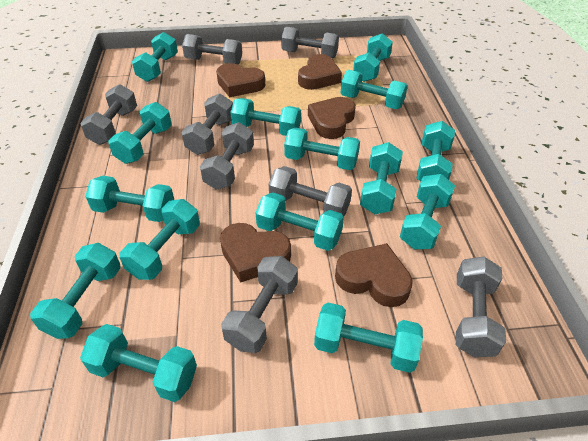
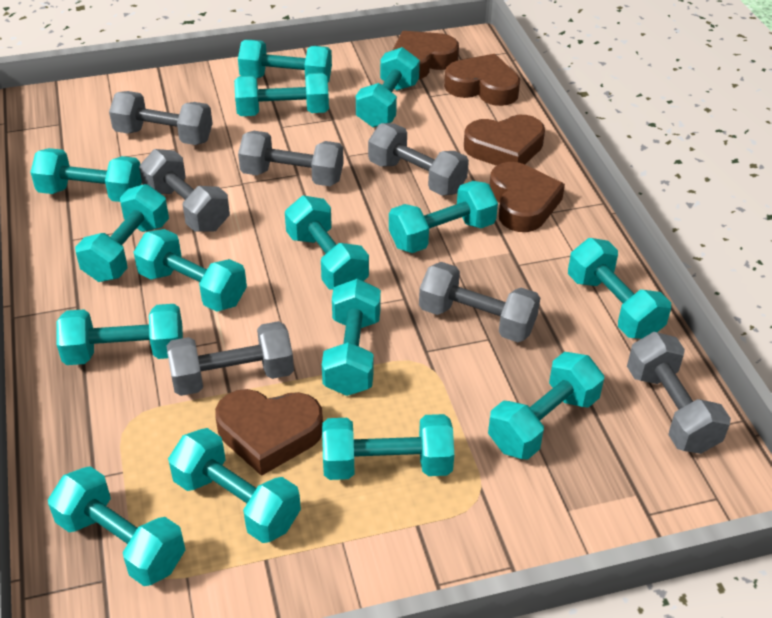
grey dumbbell: 8 -> 7

